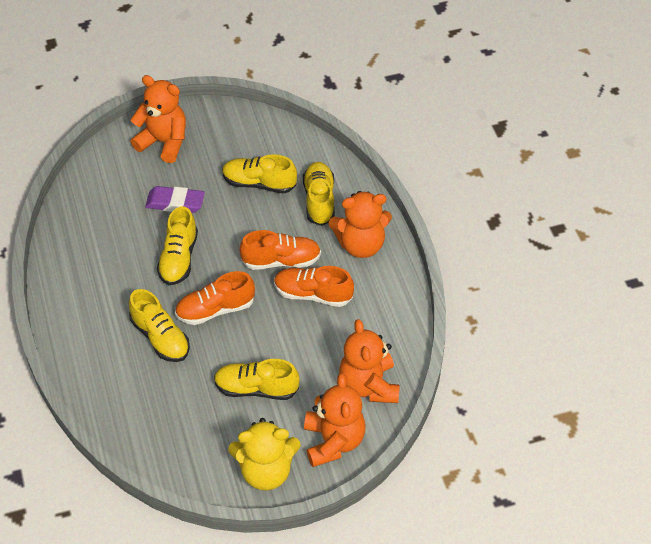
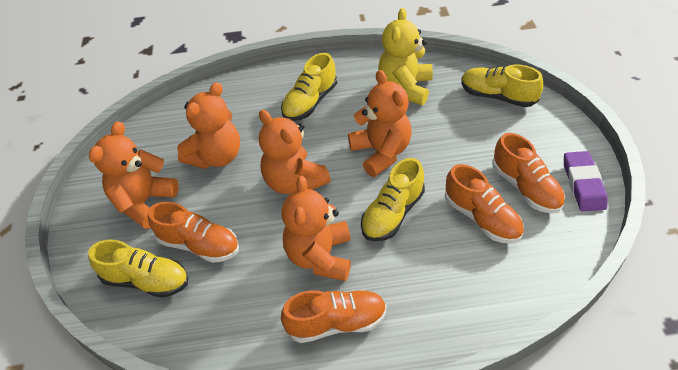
orange shoe: 3 -> 4
orange teddy bear: 4 -> 5
yellow shoe: 5 -> 4

